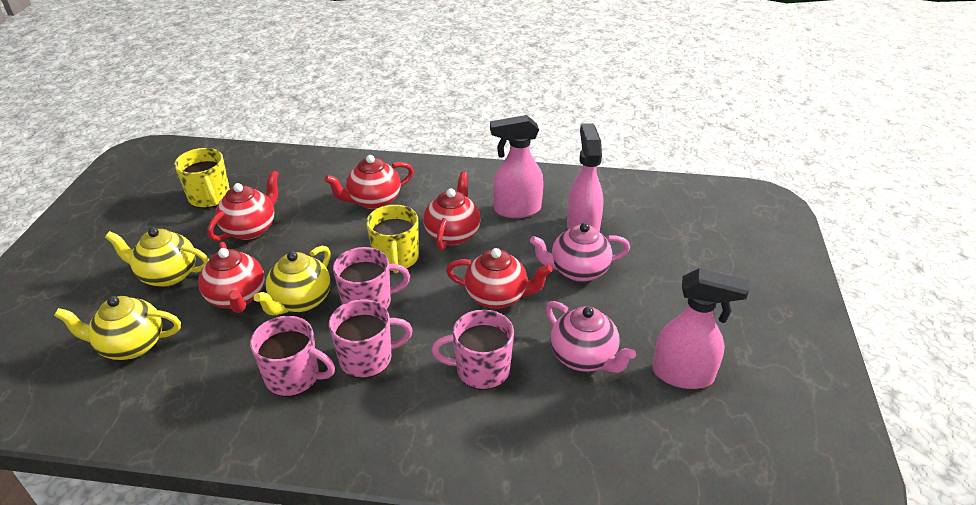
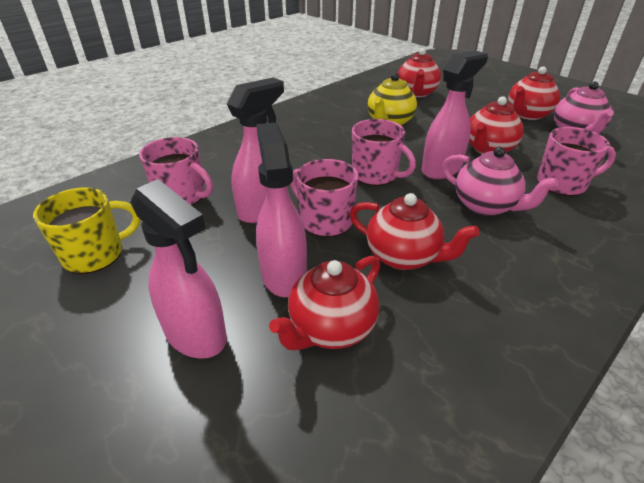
pink spray bottle: 3 -> 4
yellow mug: 2 -> 1
yellow teapot: 3 -> 1

